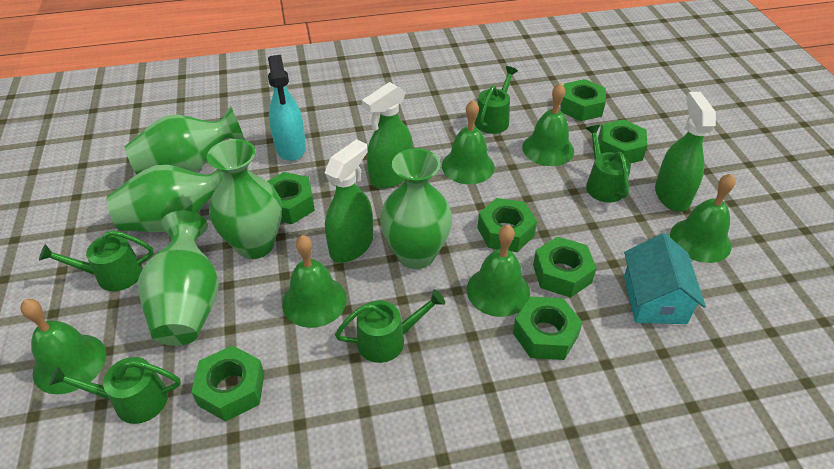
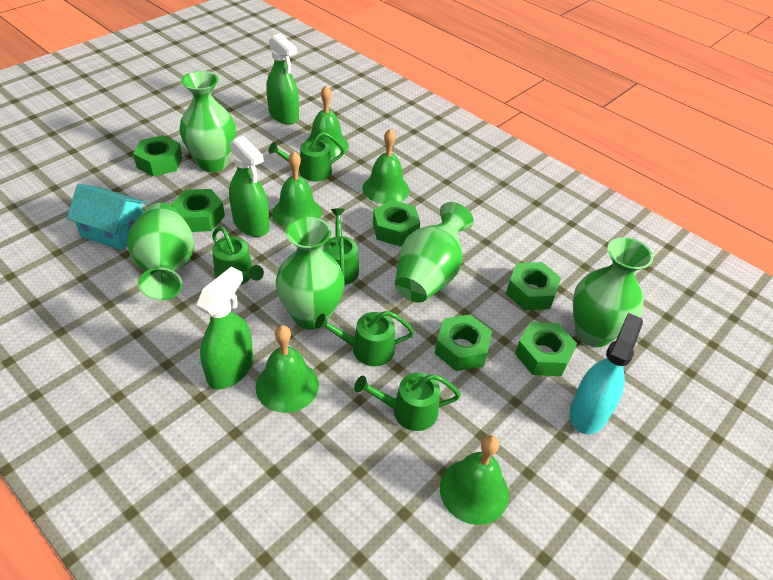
green bell: 6 -> 5
green nut: 7 -> 6

